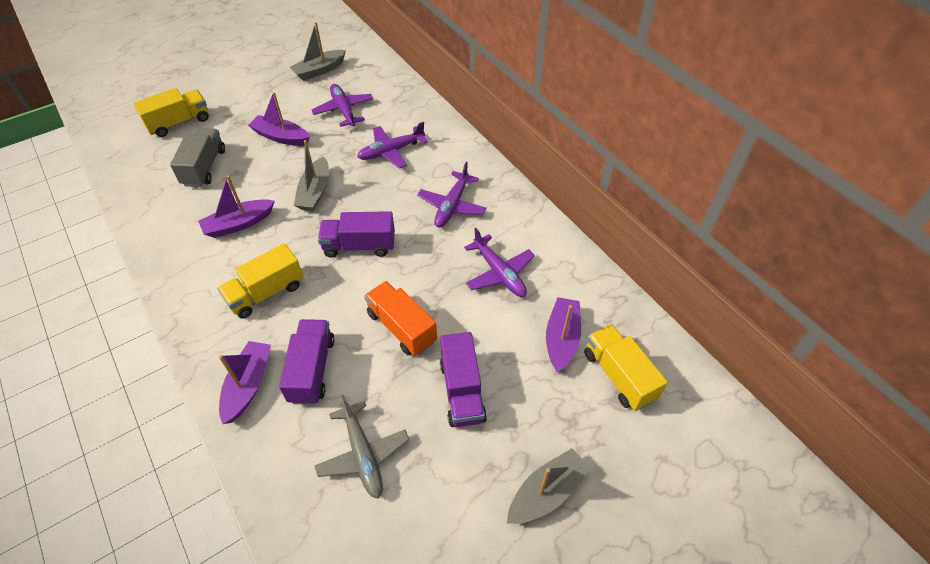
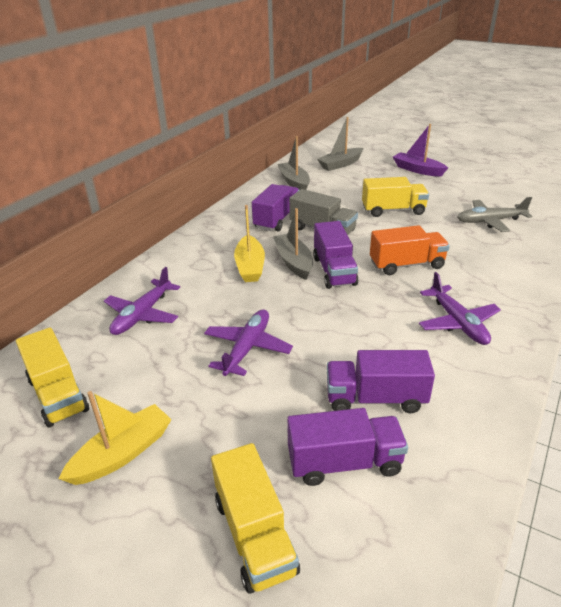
purple boat: 4 -> 1
purple plane: 4 -> 3
purple truck: 3 -> 4
yellow boat: 0 -> 2

